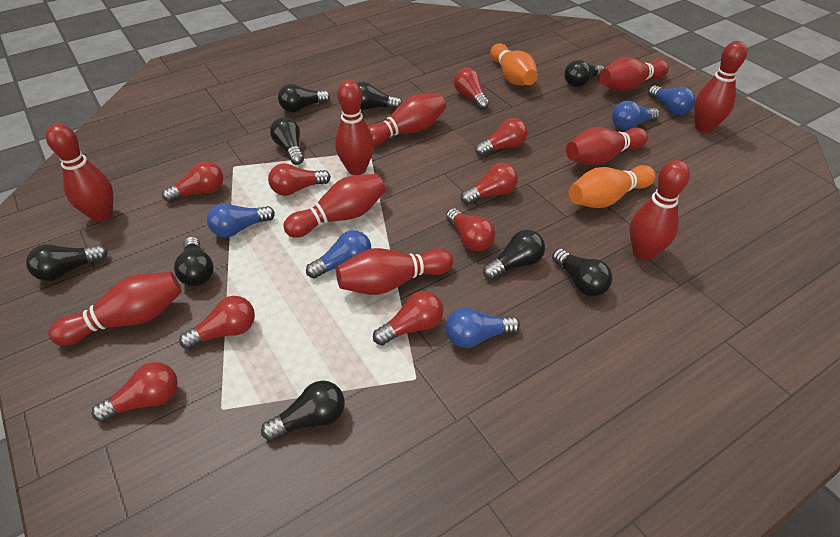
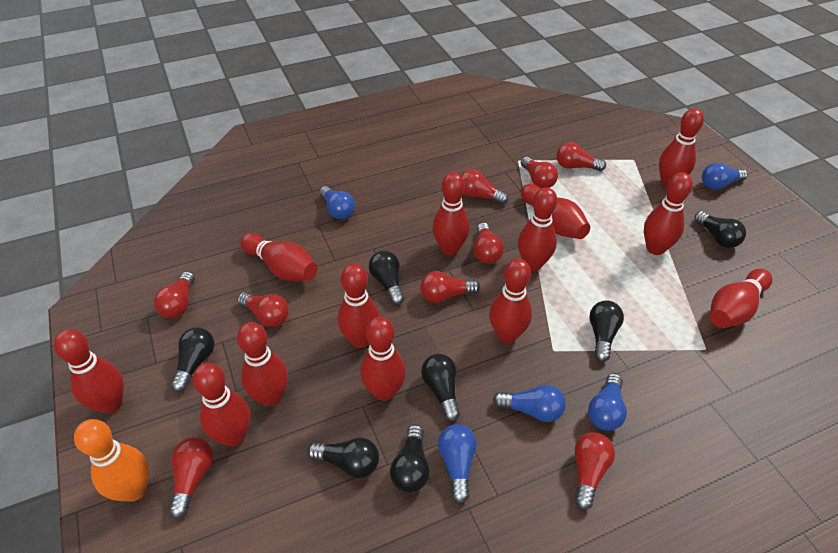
black light bulb: 9 -> 7
orange bowling pin: 2 -> 1
red bowling pin: 10 -> 13

